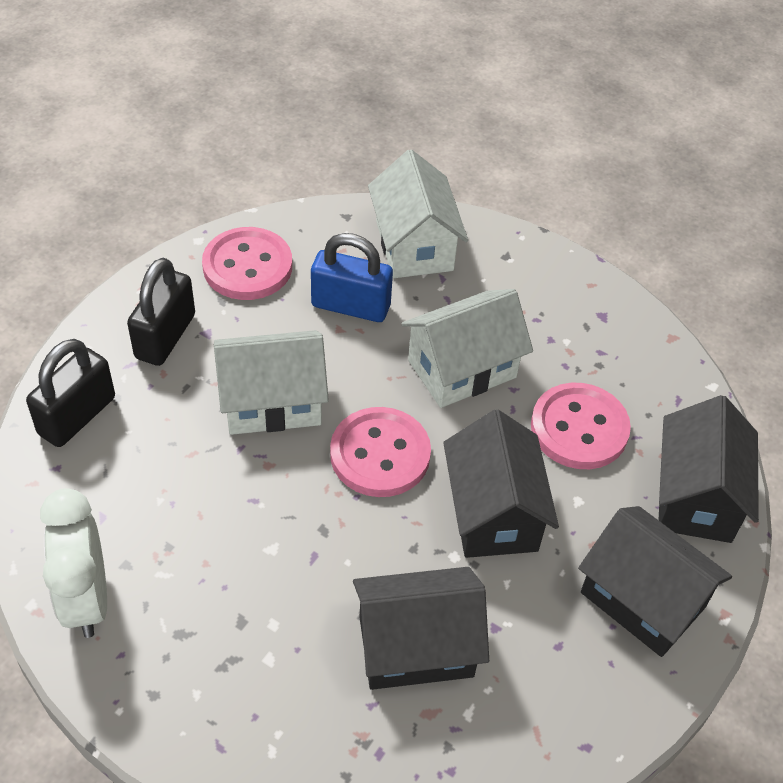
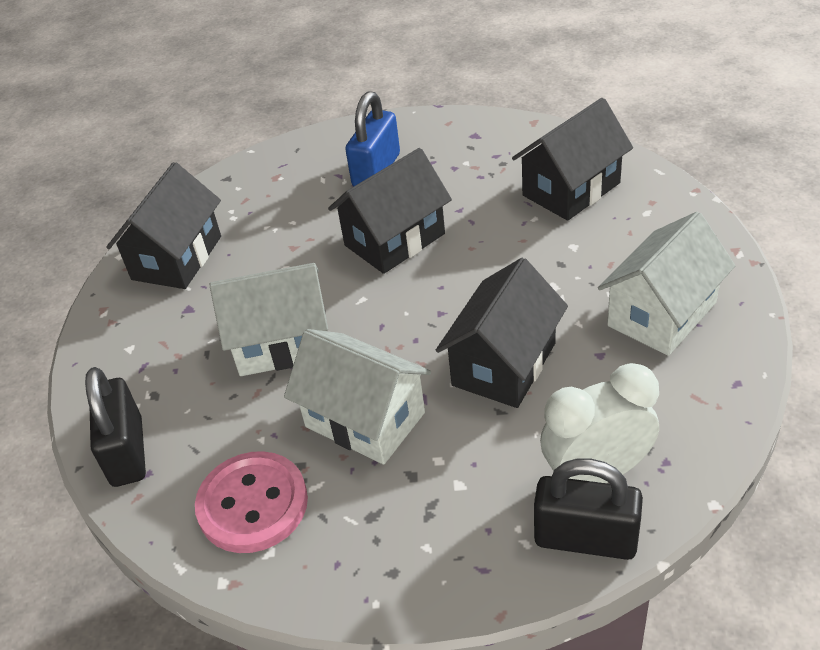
pink button: 3 -> 1

